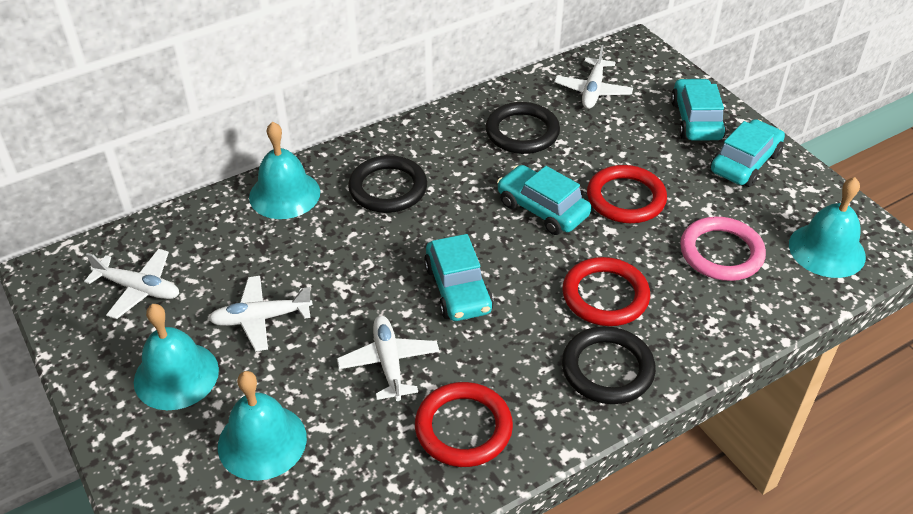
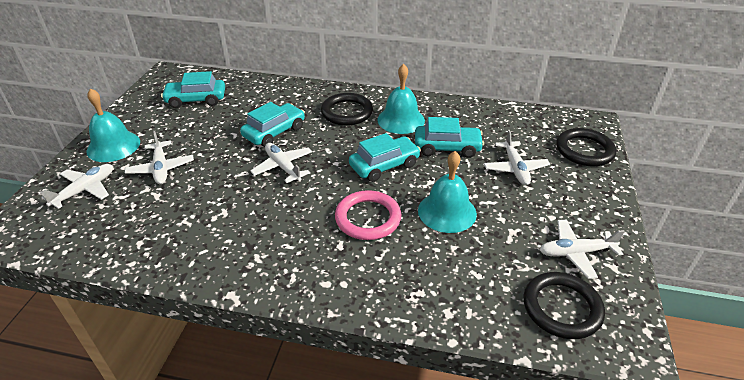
red ring: 3 -> 0
turquoise bell: 4 -> 3
white plane: 4 -> 5

